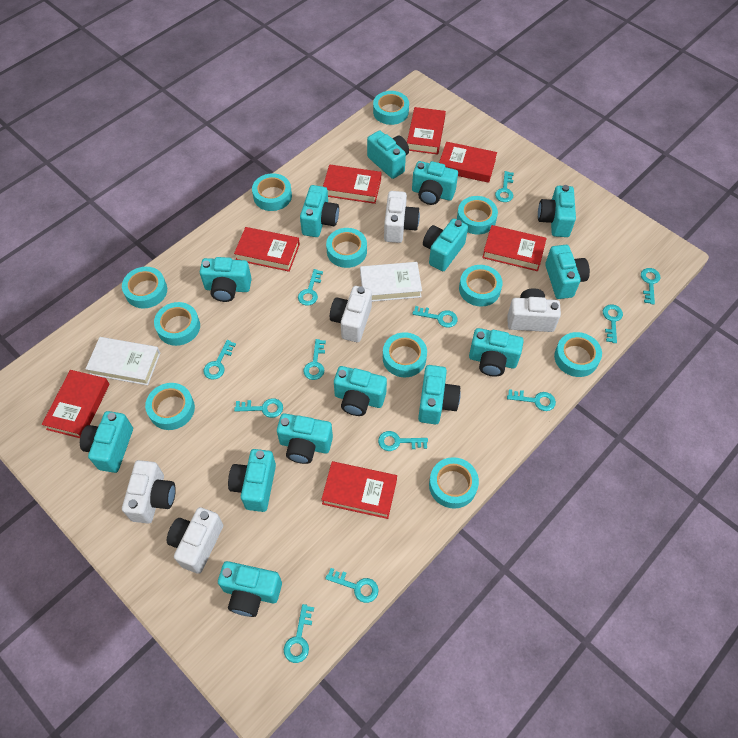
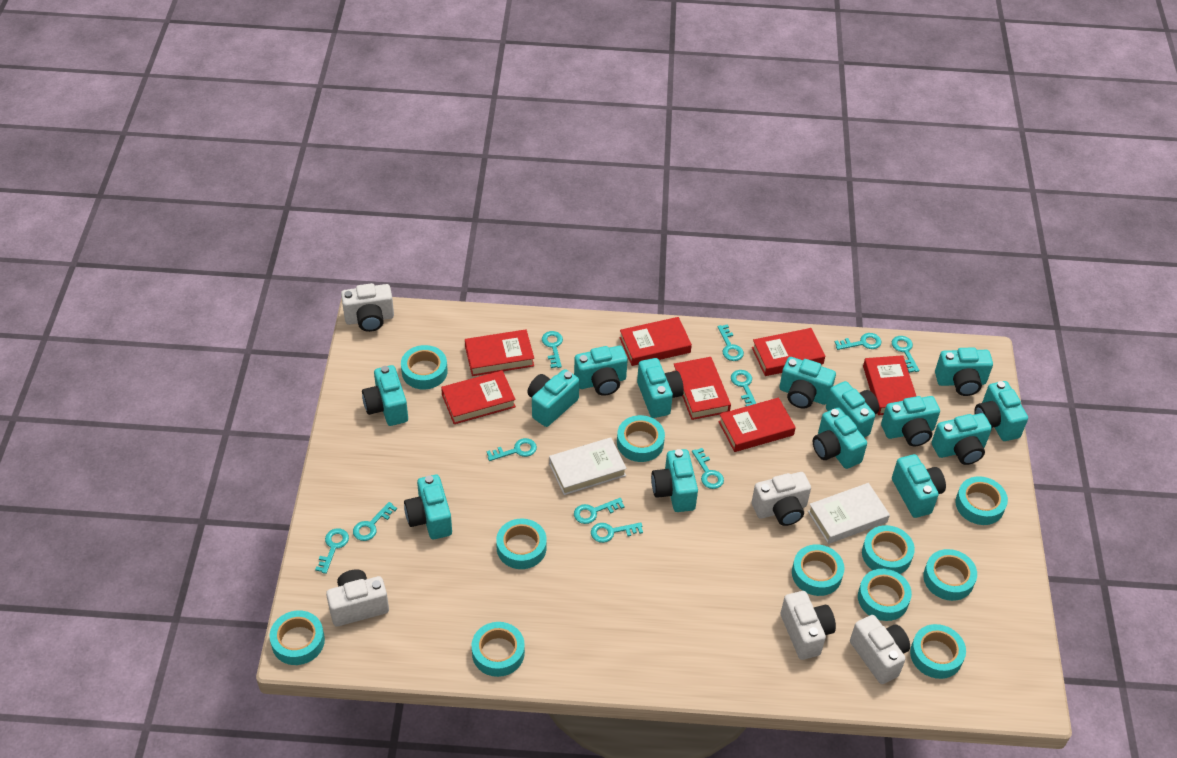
turquoise key: 12 -> 11

